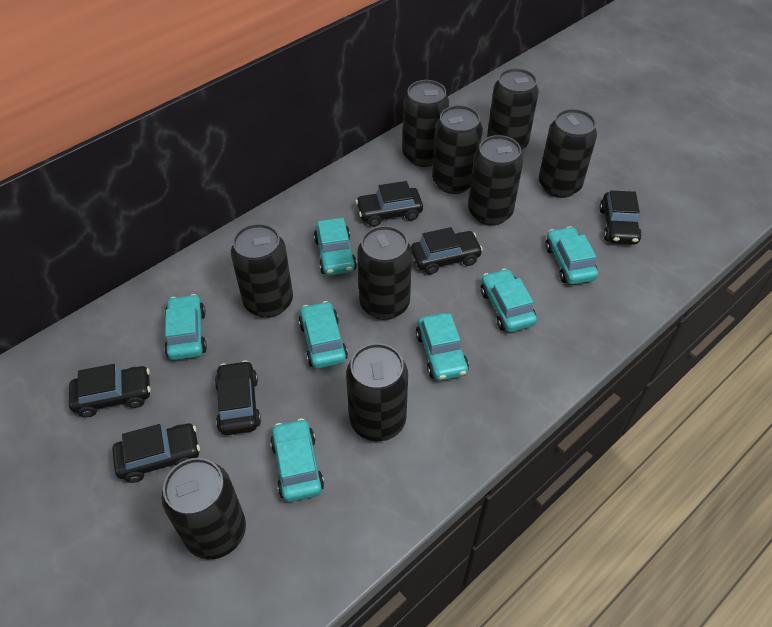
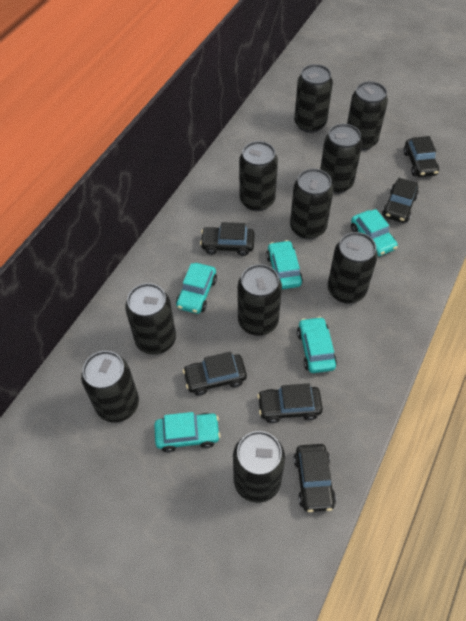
black can: 9 -> 10
turquoise car: 7 -> 5

